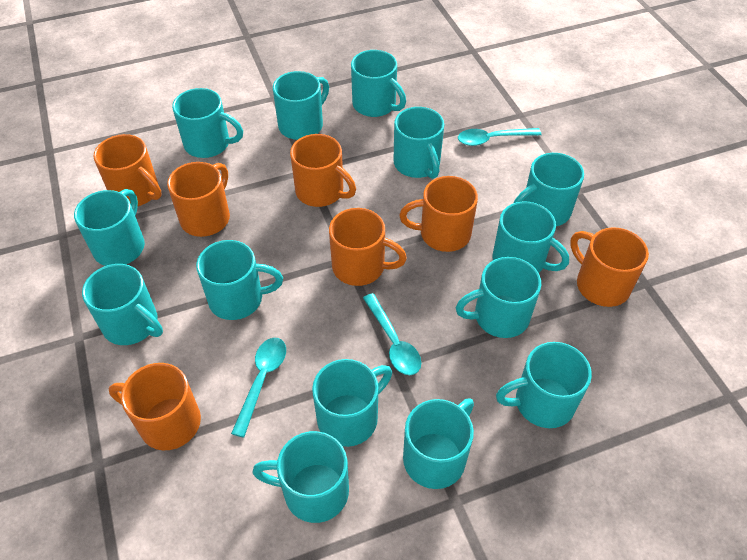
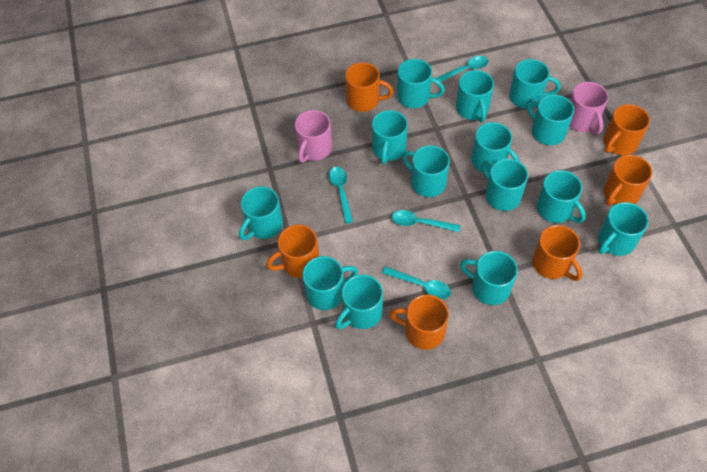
orange mug: 7 -> 6
pink mug: 0 -> 2
turquoise spoon: 3 -> 4

